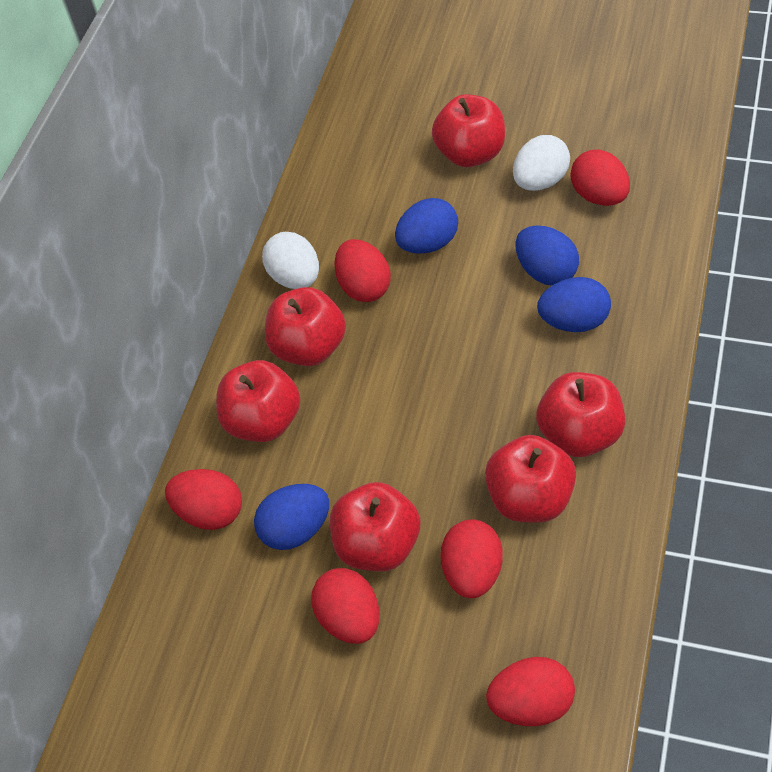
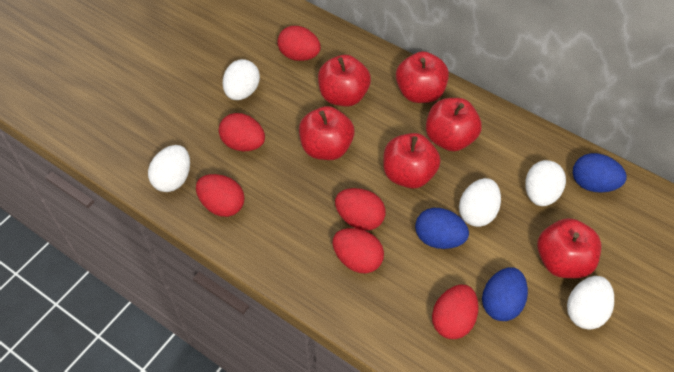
blue egg: 4 -> 3
white egg: 2 -> 5

